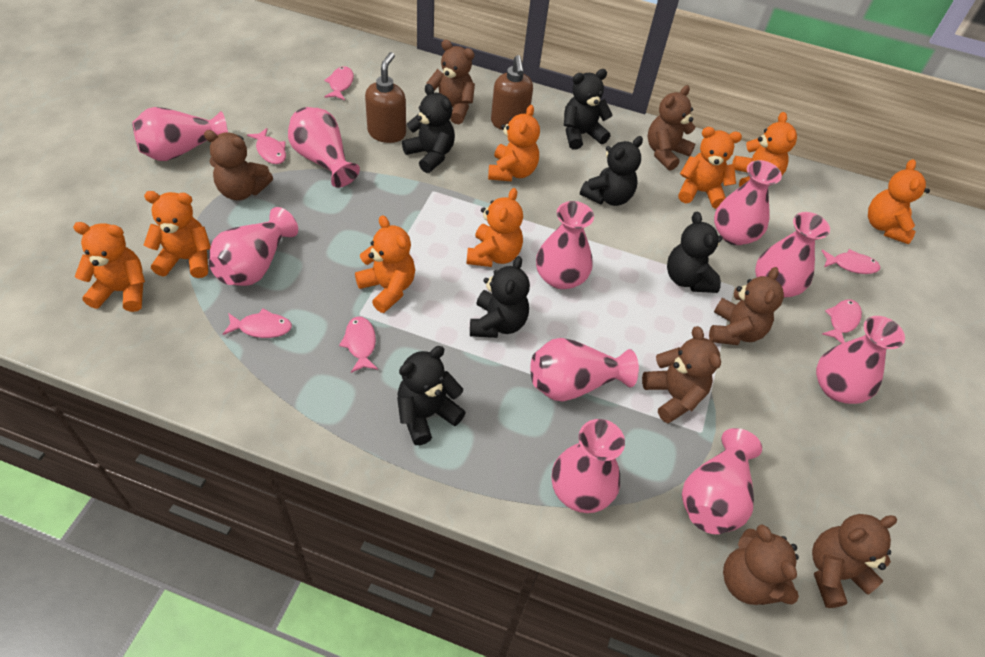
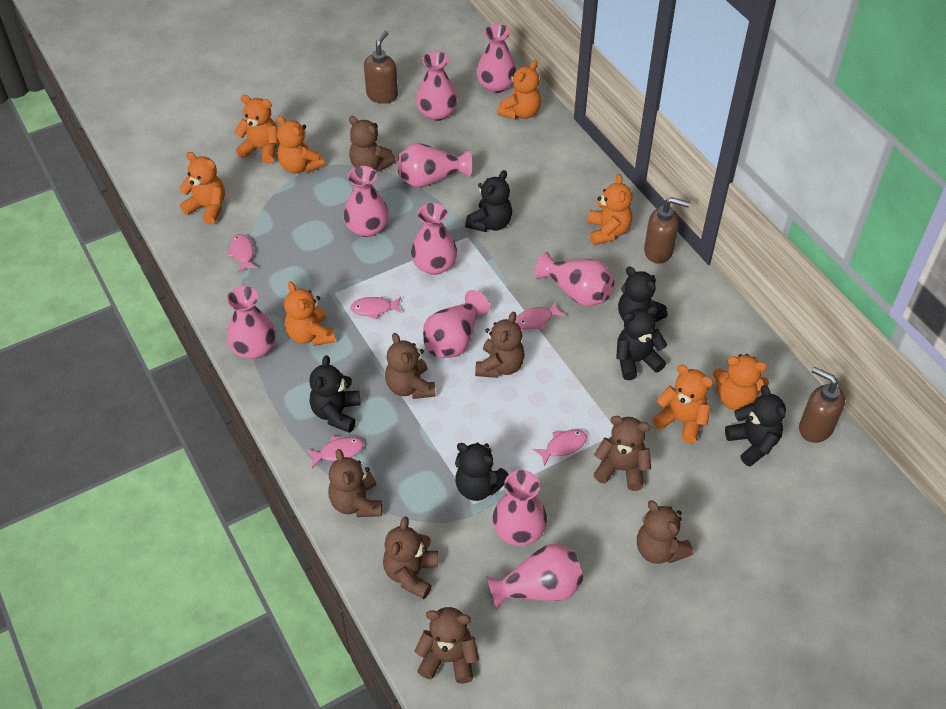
brown soap dispenser: 2 -> 3
brown teddy bear: 7 -> 8
pink fish: 6 -> 5

